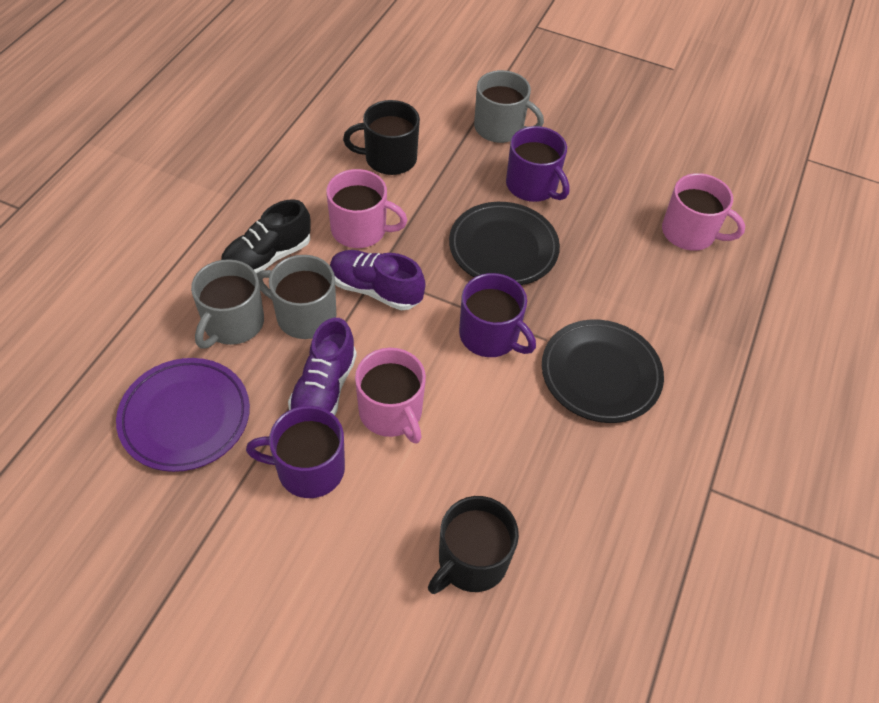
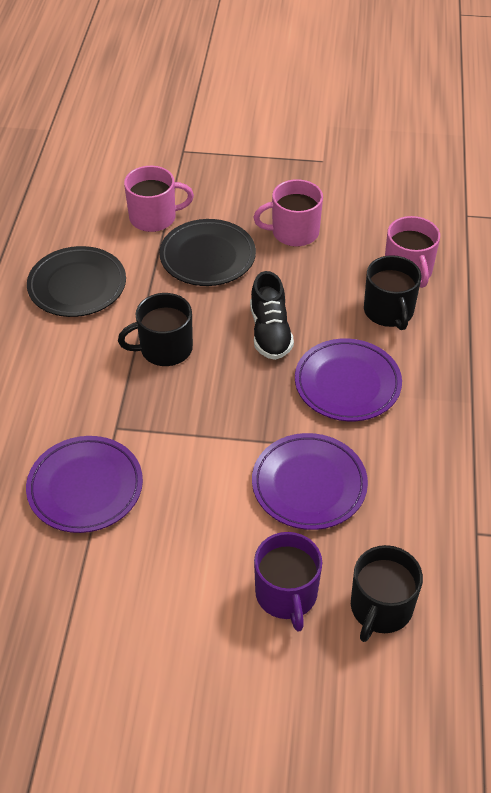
black mug: 2 -> 3
grey mug: 3 -> 0
purple mug: 3 -> 1
purple plate: 1 -> 3
purple shoe: 2 -> 0

